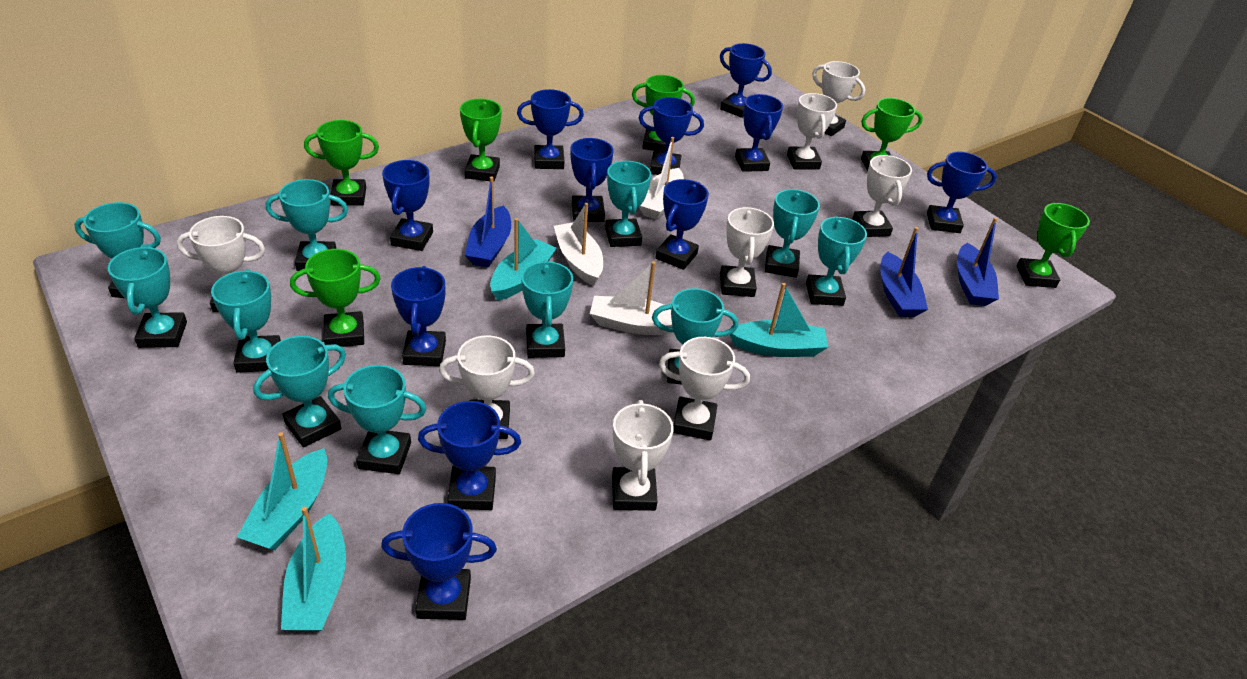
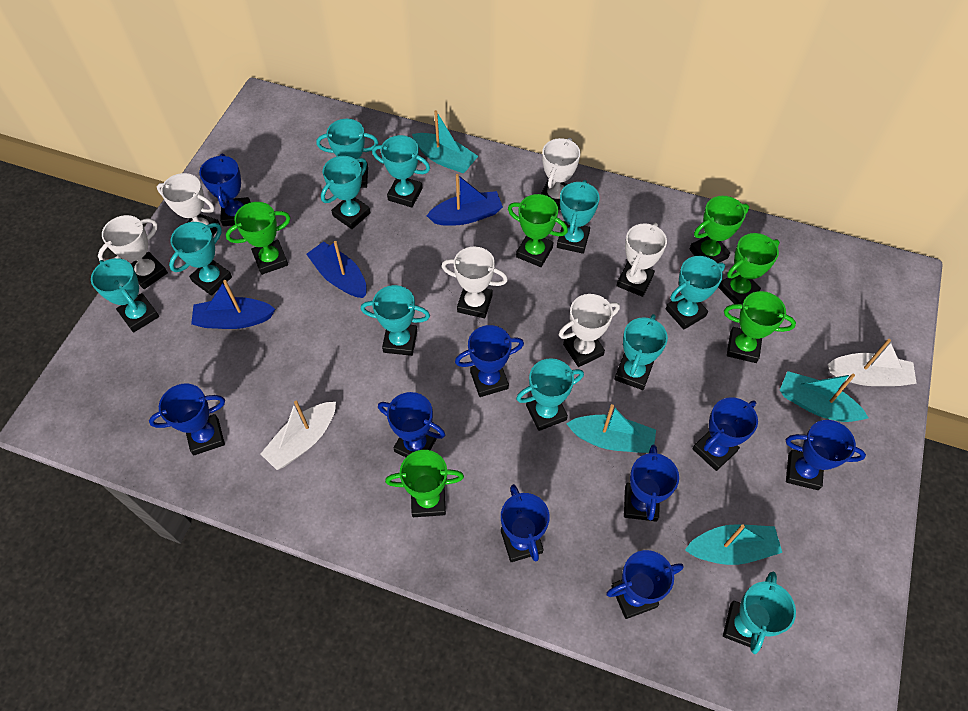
blue trophy: 11 -> 9
white boat: 3 -> 2
white trophy: 8 -> 6

